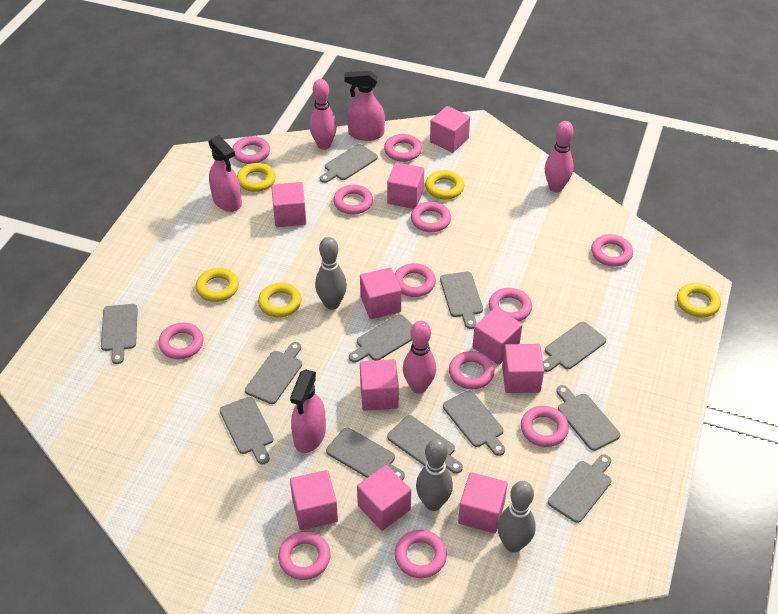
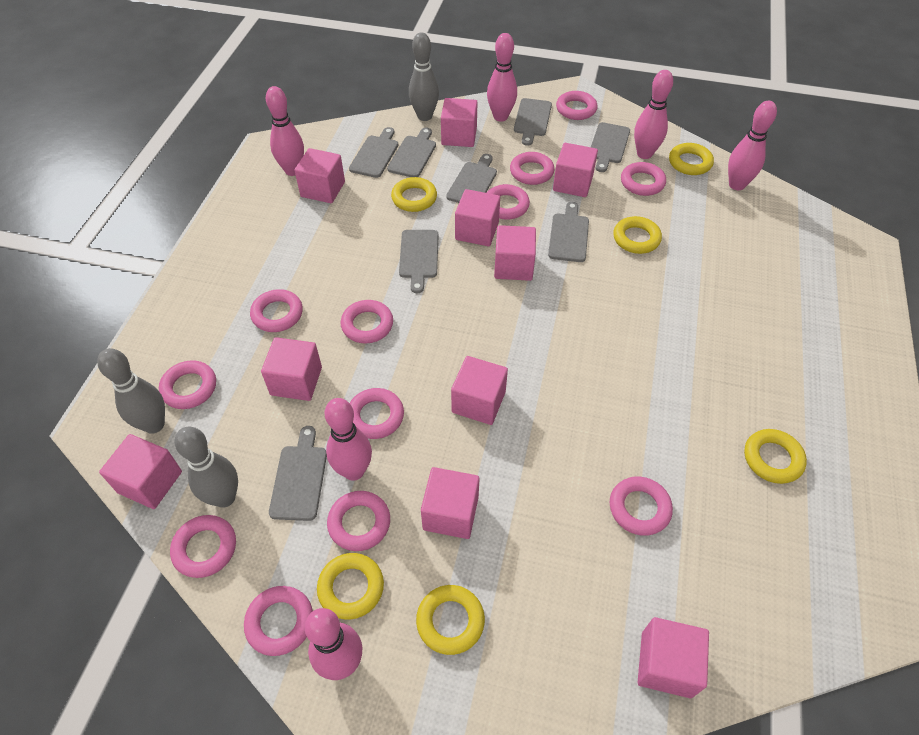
grey cutting board: 12 -> 8
pink bowling pin: 3 -> 6
pink spray bottle: 3 -> 0
yellow ring: 5 -> 6

